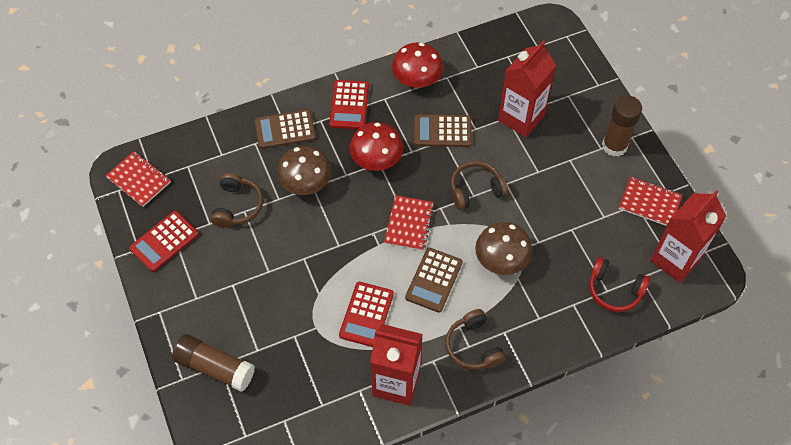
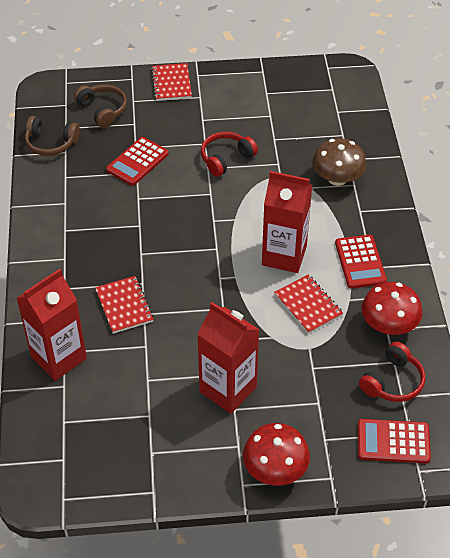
brown calculator: 3 -> 0
brown glue stick: 2 -> 0
brown headphones: 3 -> 2
brown mushroom: 2 -> 1
red headphones: 1 -> 2

